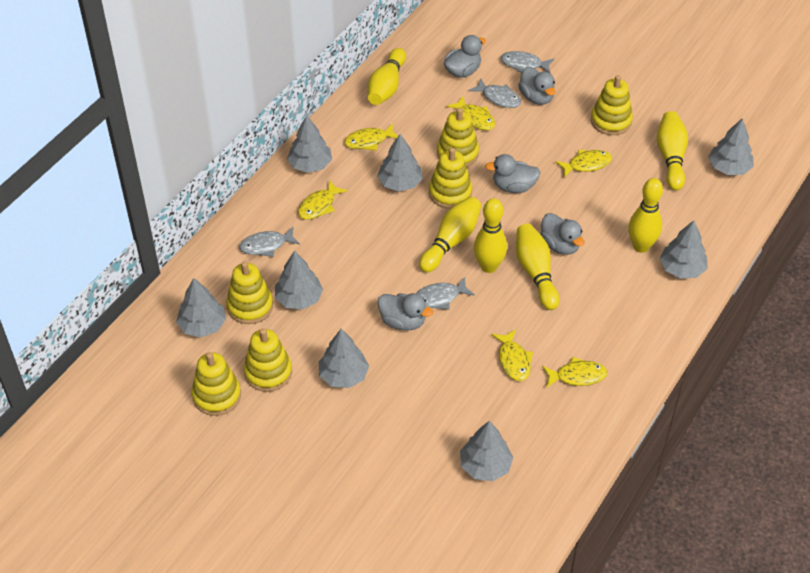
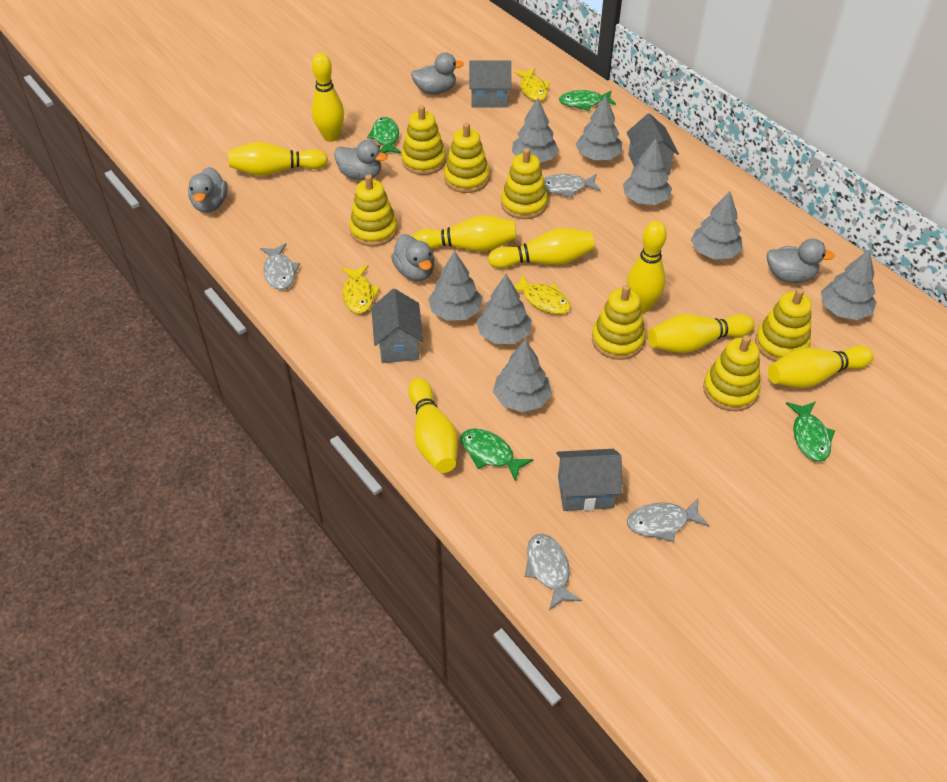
green fish: 0 -> 4
grey house: 0 -> 4
yellow bowling pin: 6 -> 8
yellow fish: 6 -> 3
yellow stacking toy: 6 -> 7

